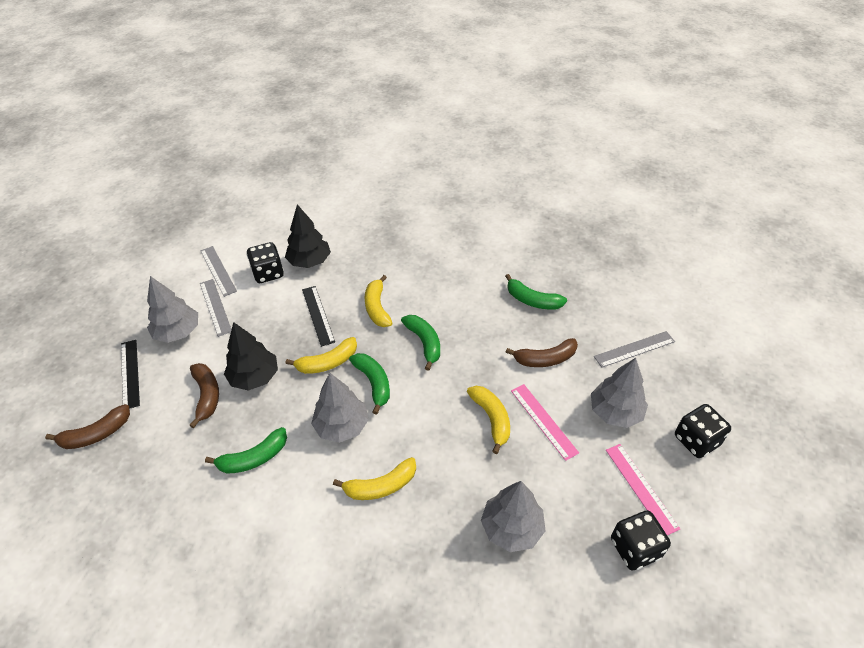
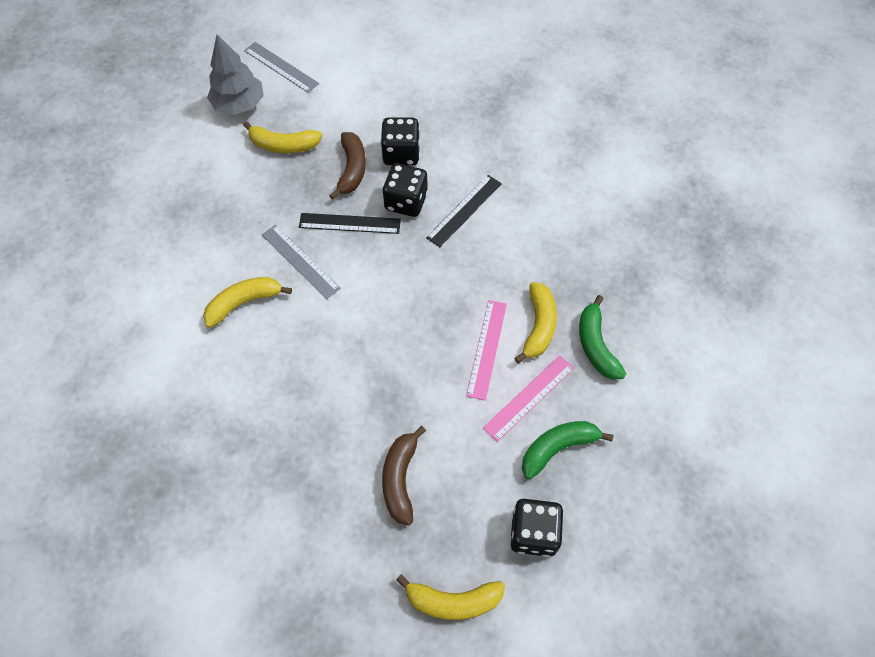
black tree: 2 -> 0
brown banana: 3 -> 2
green banana: 4 -> 2
grey ruler: 3 -> 2
grey tree: 4 -> 1

